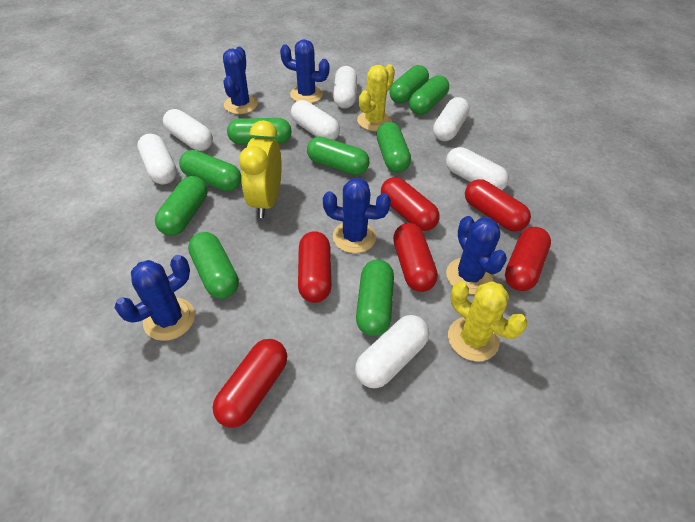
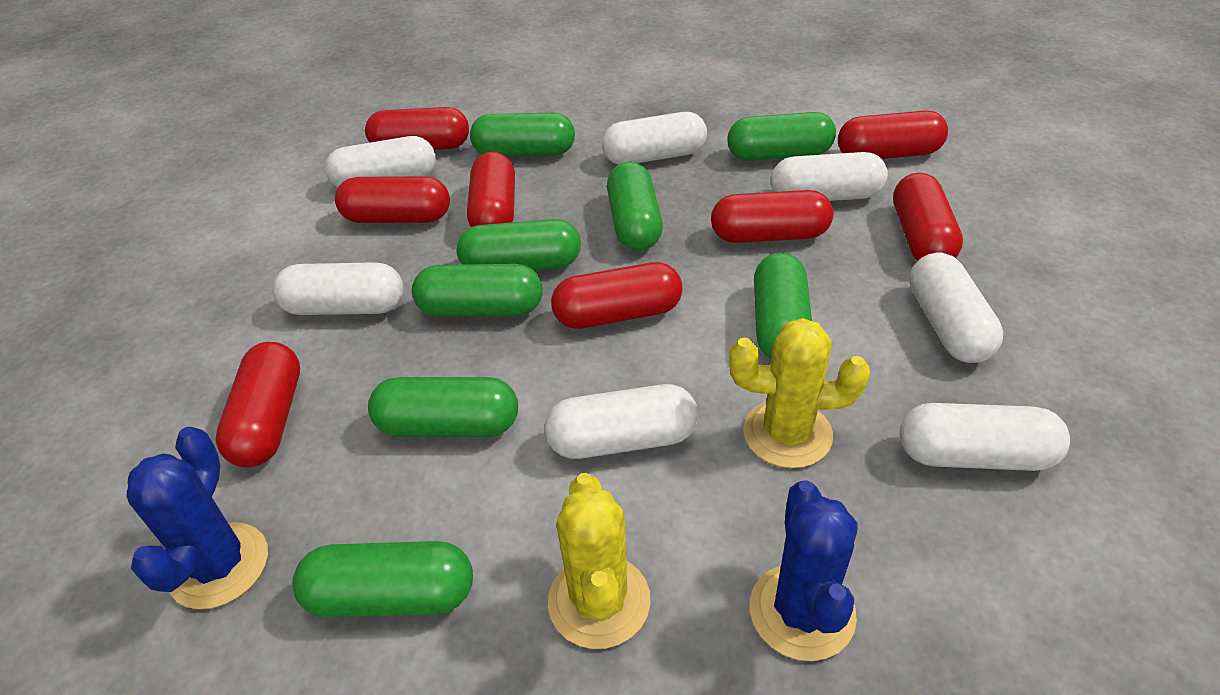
blue cactus: 5 -> 2
green capsule: 9 -> 8
red capsule: 6 -> 8
yellow clock: 1 -> 0

